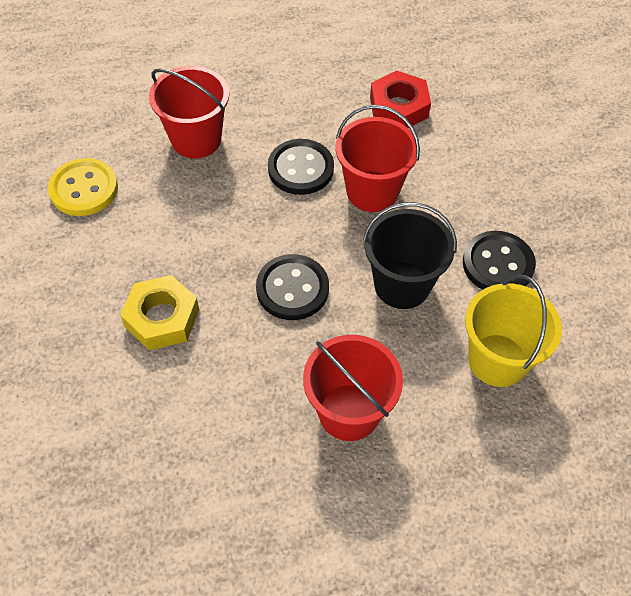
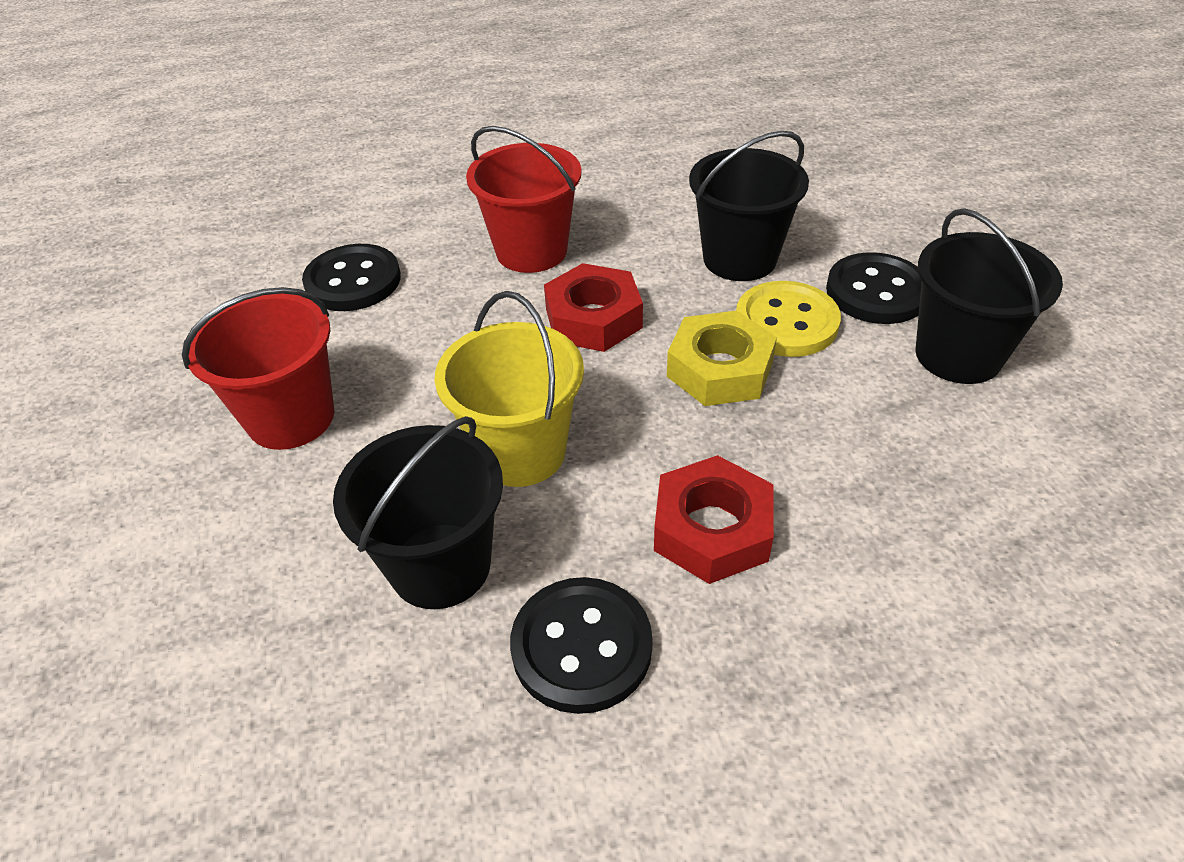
black bucket: 1 -> 3
red bucket: 3 -> 2
red nut: 1 -> 2

